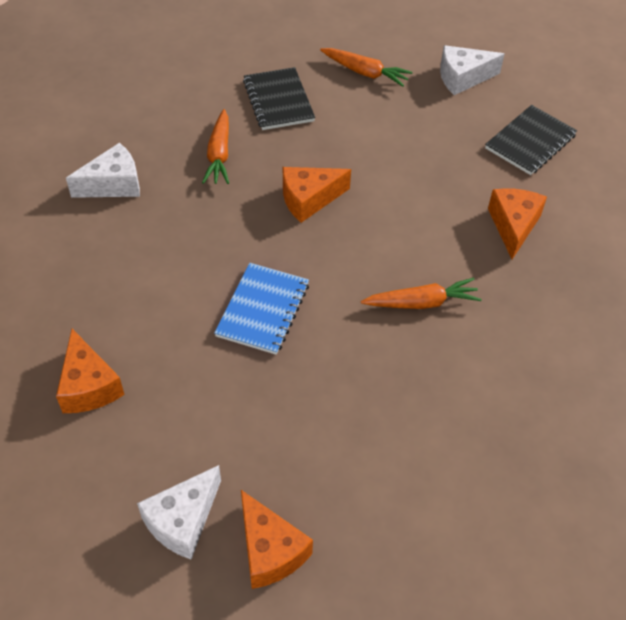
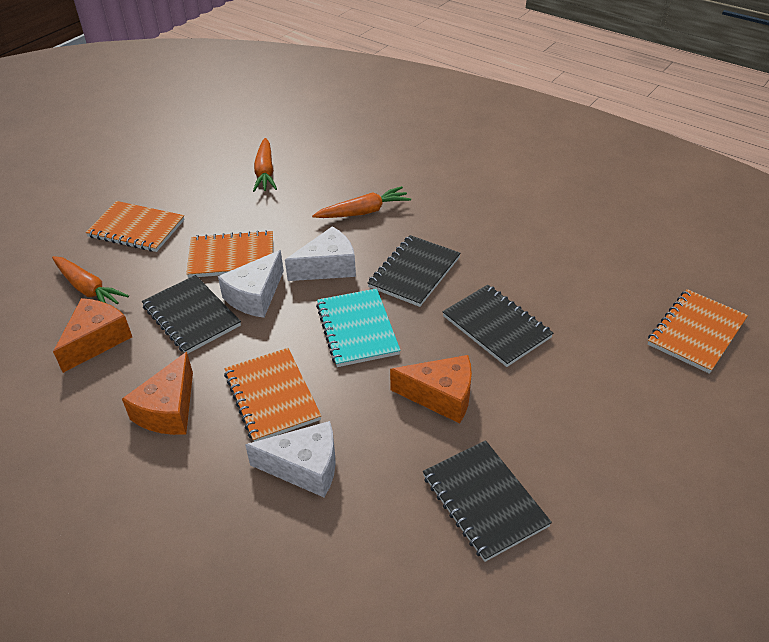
black notebook: 2 -> 4
blue notebook: 1 -> 0
orange cheese: 4 -> 3
orange notebook: 0 -> 4
turquoise notebook: 0 -> 1

